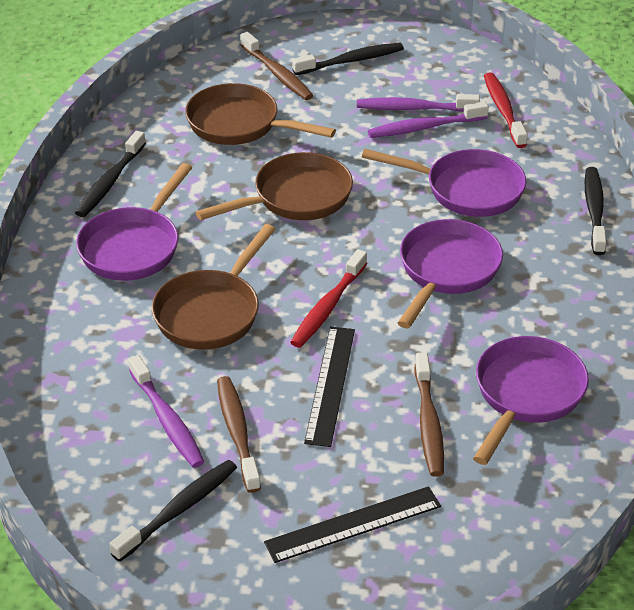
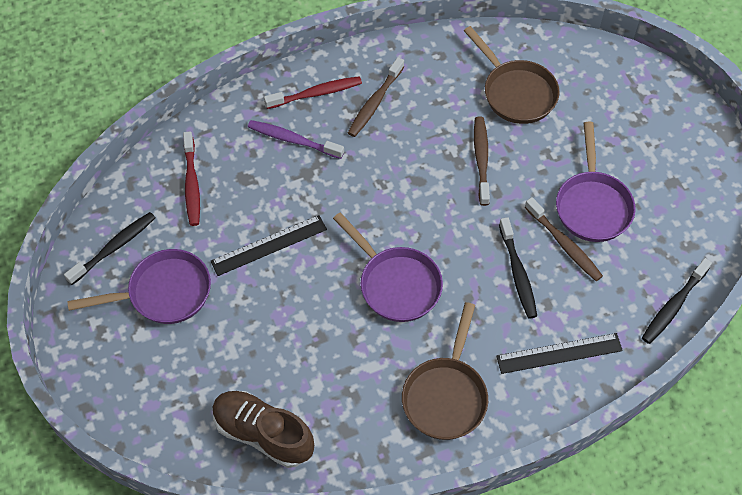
black toothbrush: 4 -> 3
brown pan: 3 -> 2
brown shoe: 0 -> 1
purple pan: 4 -> 3
purple toothbrush: 3 -> 1

